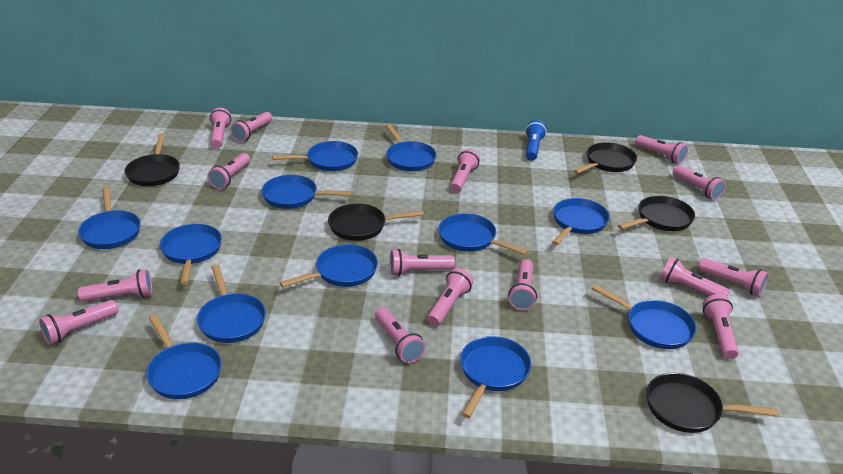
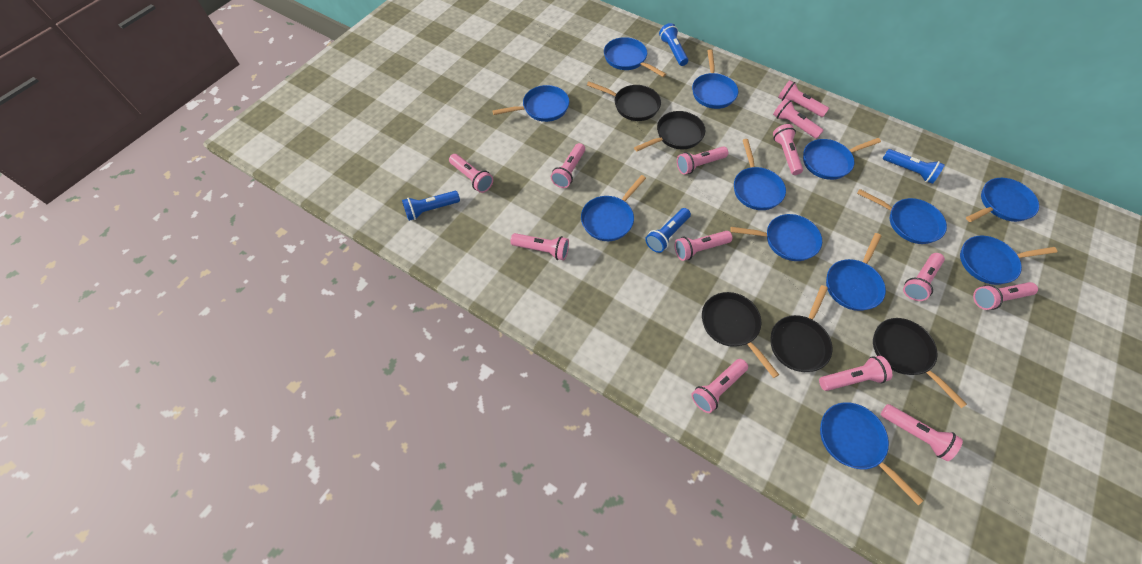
blue flashlight: 1 -> 4
pink flashlight: 15 -> 13

